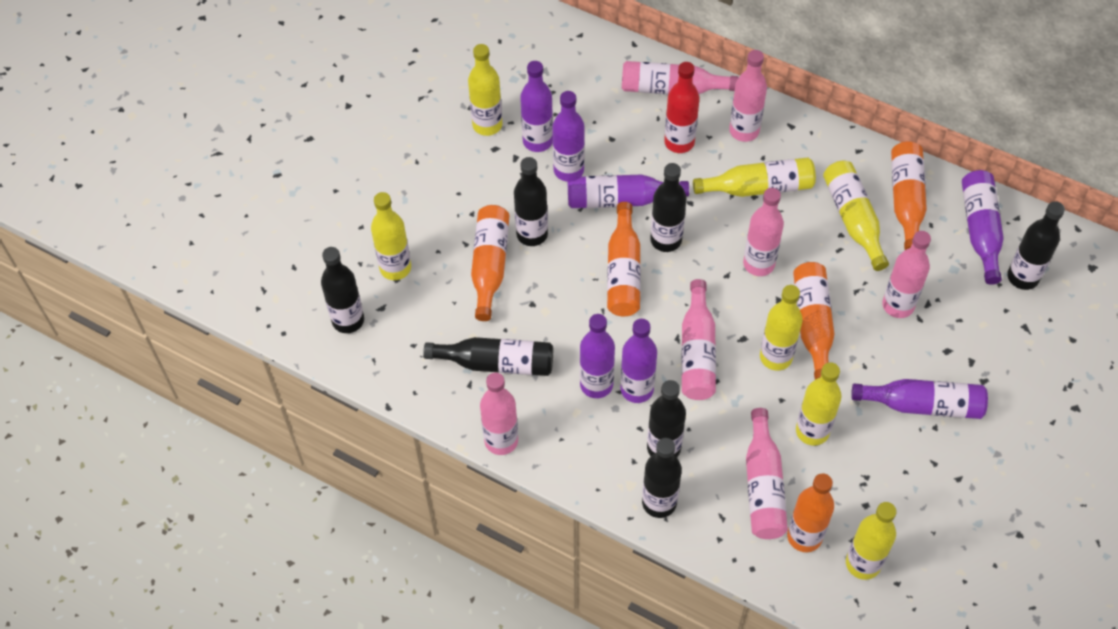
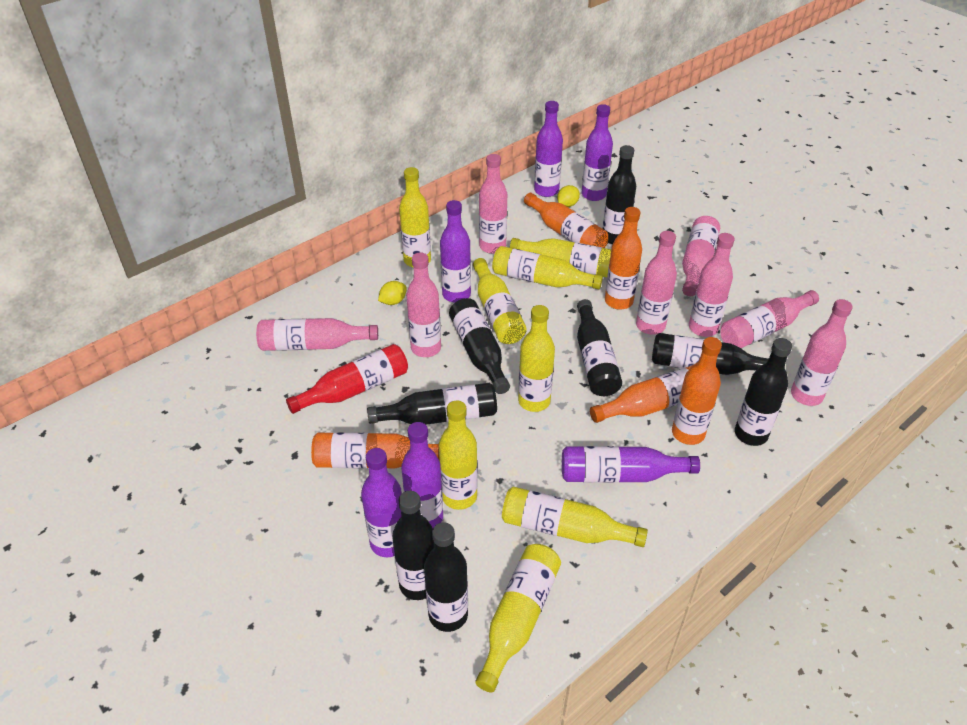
black bottle: 7 -> 8
pink bottle: 7 -> 8
purple bottle: 7 -> 6
yellow bottle: 7 -> 8
yellow lemon: 0 -> 2

